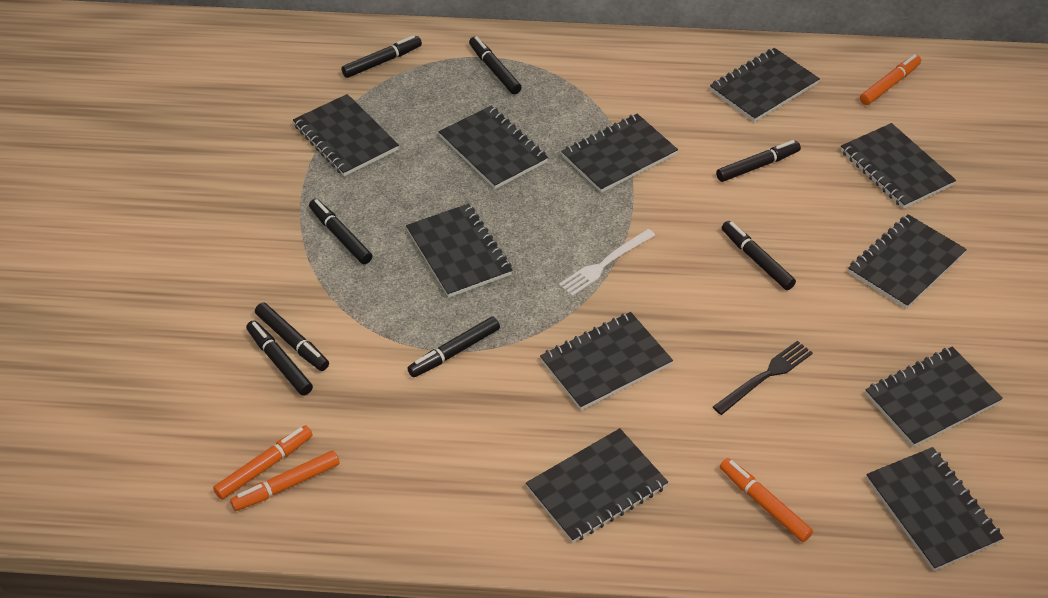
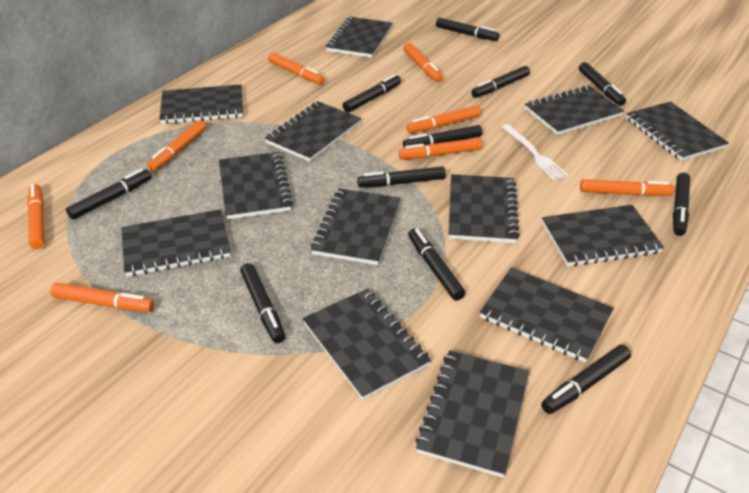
black fork: 1 -> 0
black marker: 8 -> 11
black notebook: 11 -> 13
orange marker: 4 -> 8

